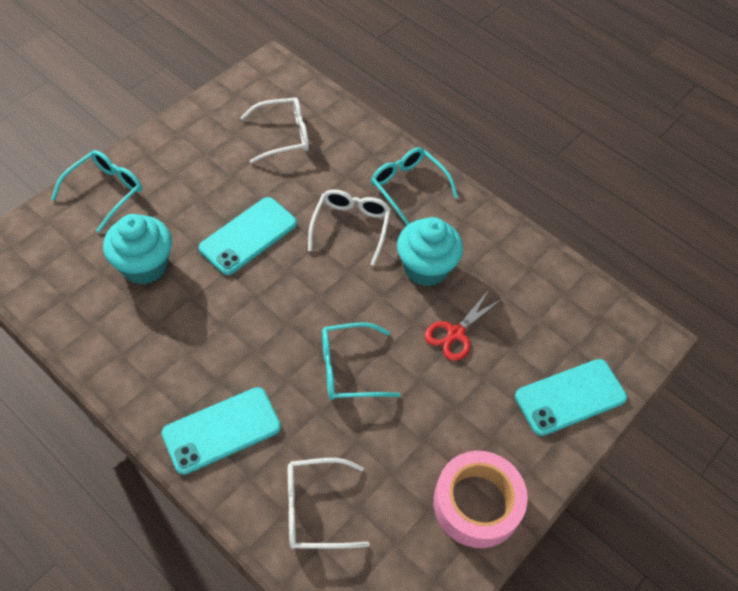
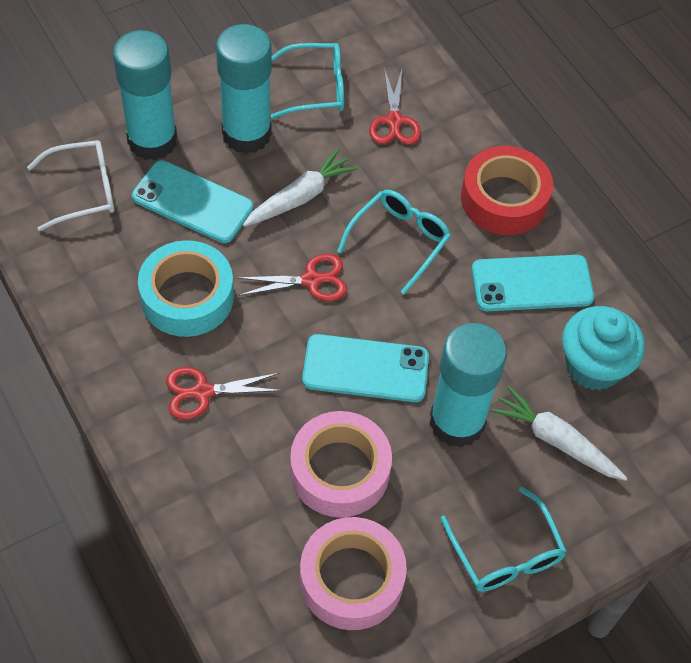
pink tape: 1 -> 2
red scissors: 1 -> 3
red tape: 0 -> 1
turquoise cupcake: 2 -> 1
turquoise glue stick: 0 -> 3
turquoise tape: 0 -> 1
white carrot: 0 -> 2
white glasses: 3 -> 1

